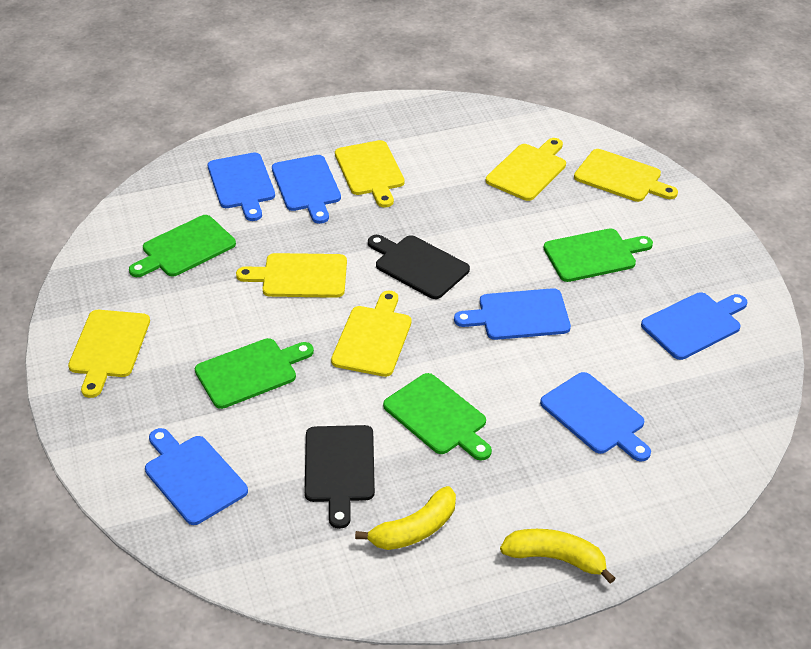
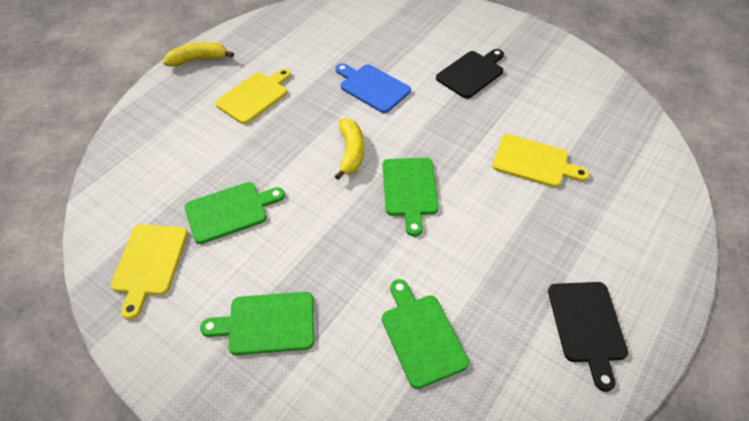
blue cutting board: 6 -> 1
yellow cutting board: 6 -> 3

